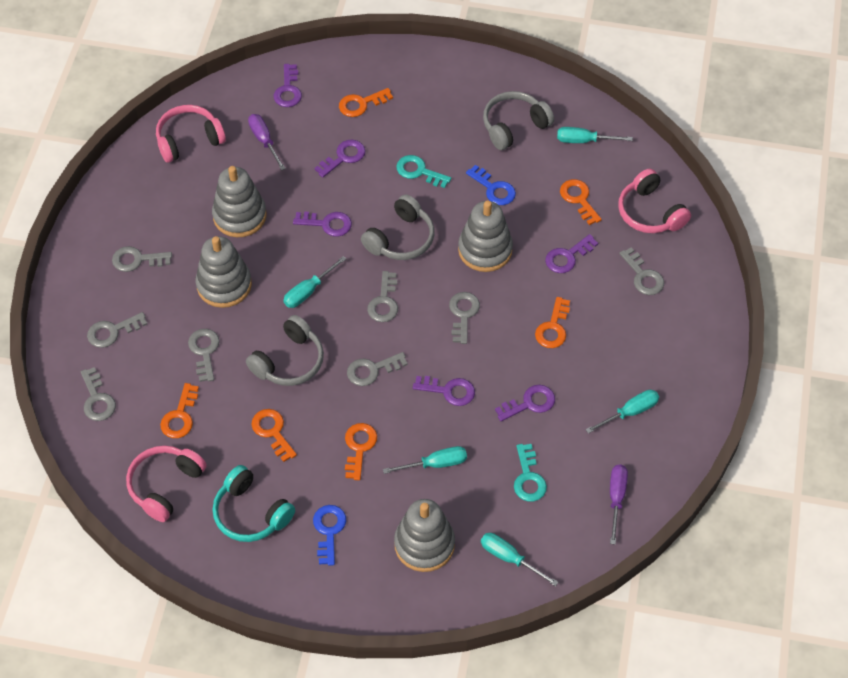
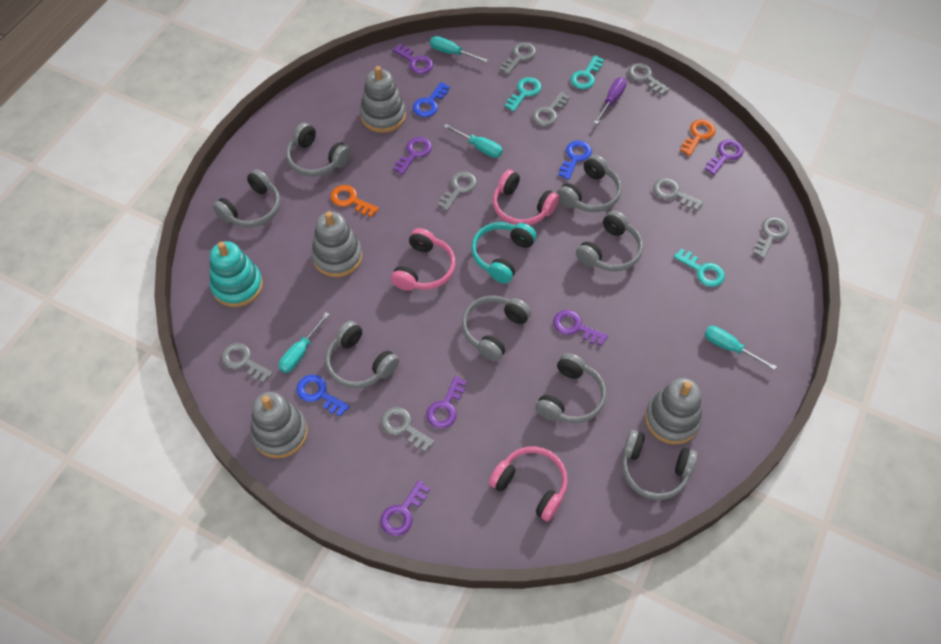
blue key: 2 -> 3
grey headphones: 3 -> 8
orange key: 6 -> 2
purple screwdriver: 2 -> 1
turquoise key: 2 -> 3
turquoise screwdriver: 5 -> 4
turquoise stacking toy: 0 -> 1

